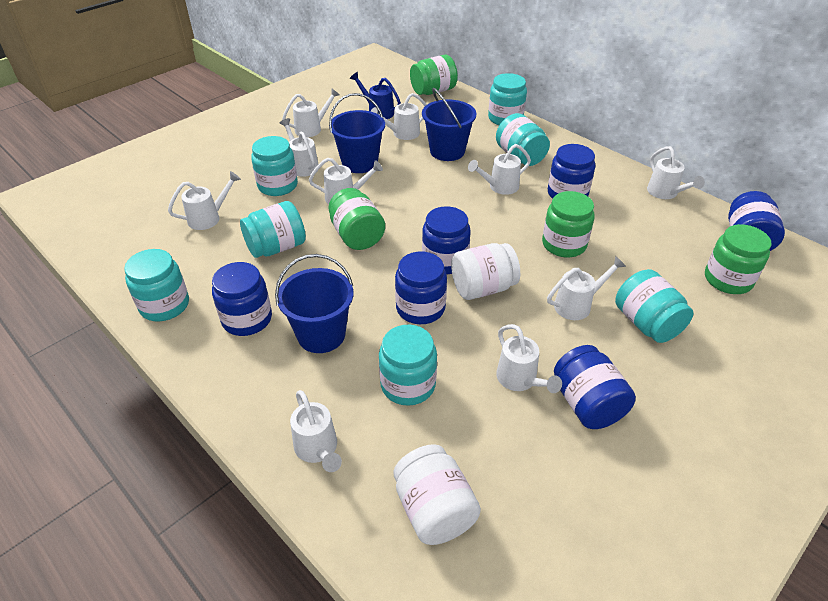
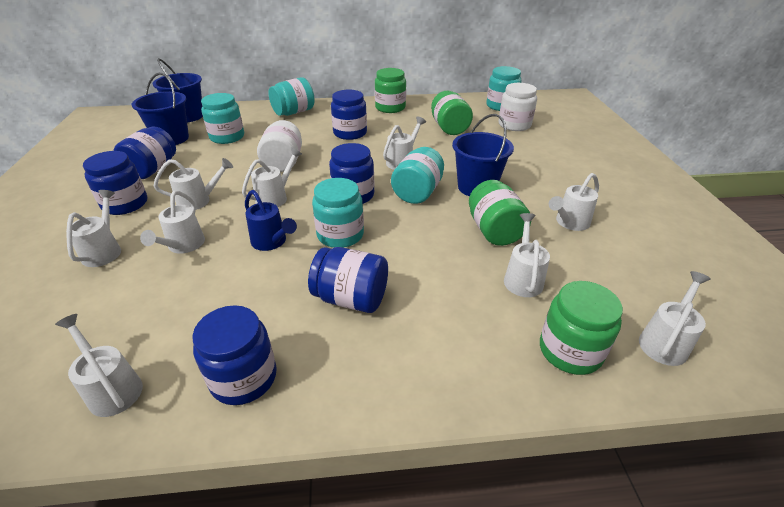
turquoise jar: 7 -> 5
white watering can: 10 -> 9

